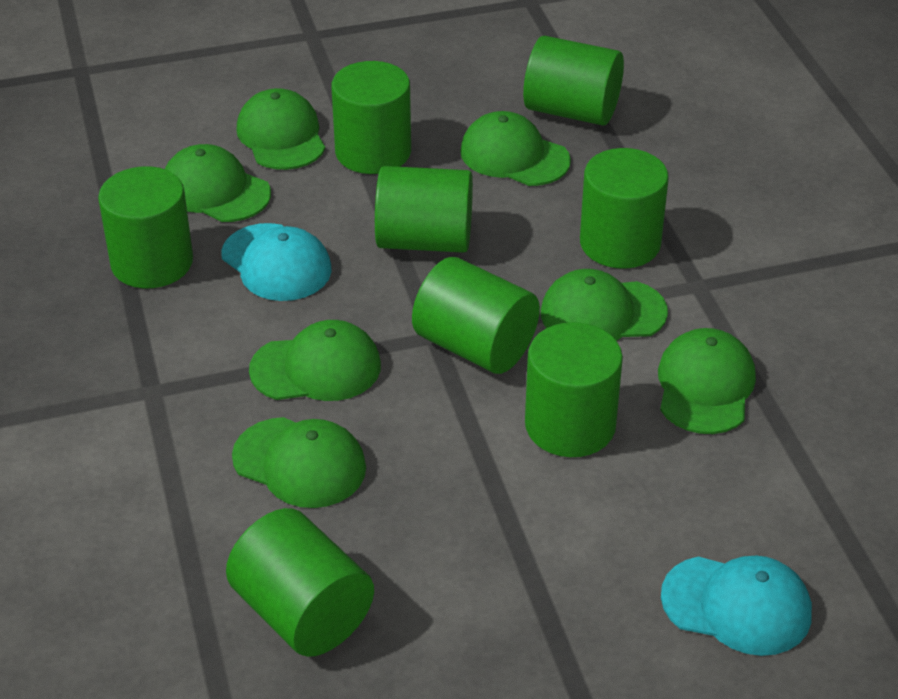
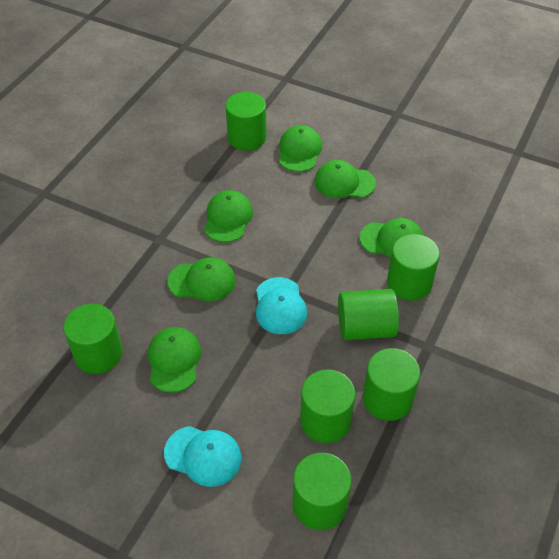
green cap: 7 -> 6
green cylinder: 8 -> 7

